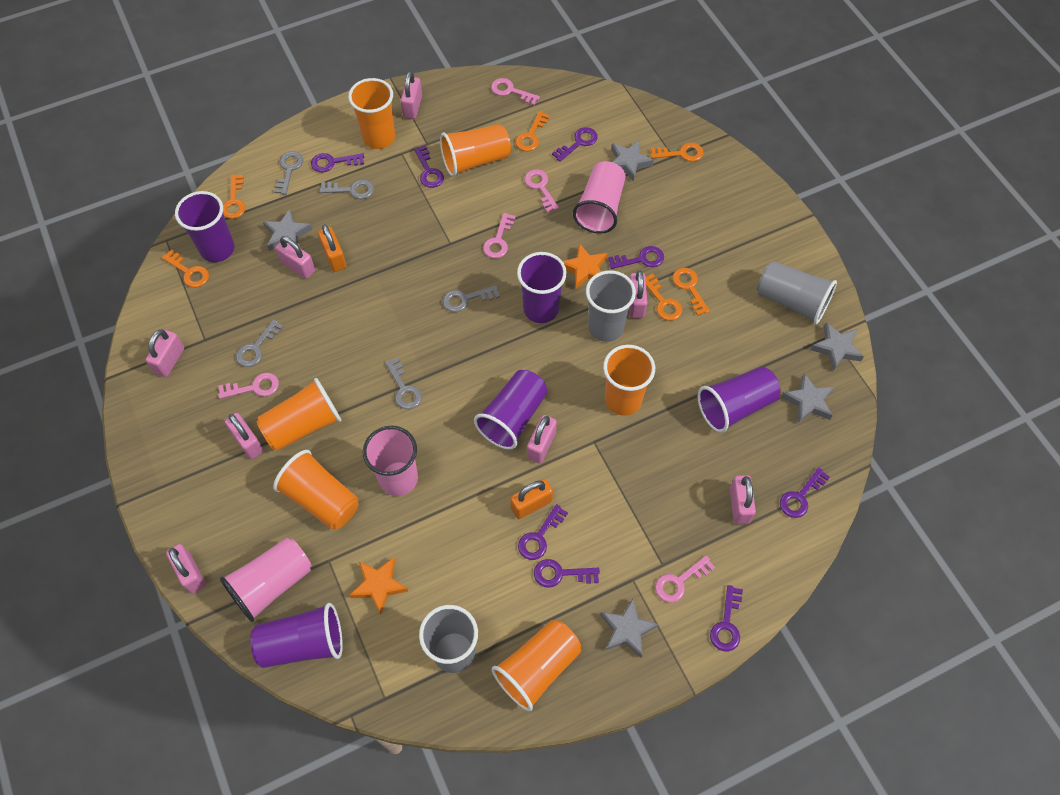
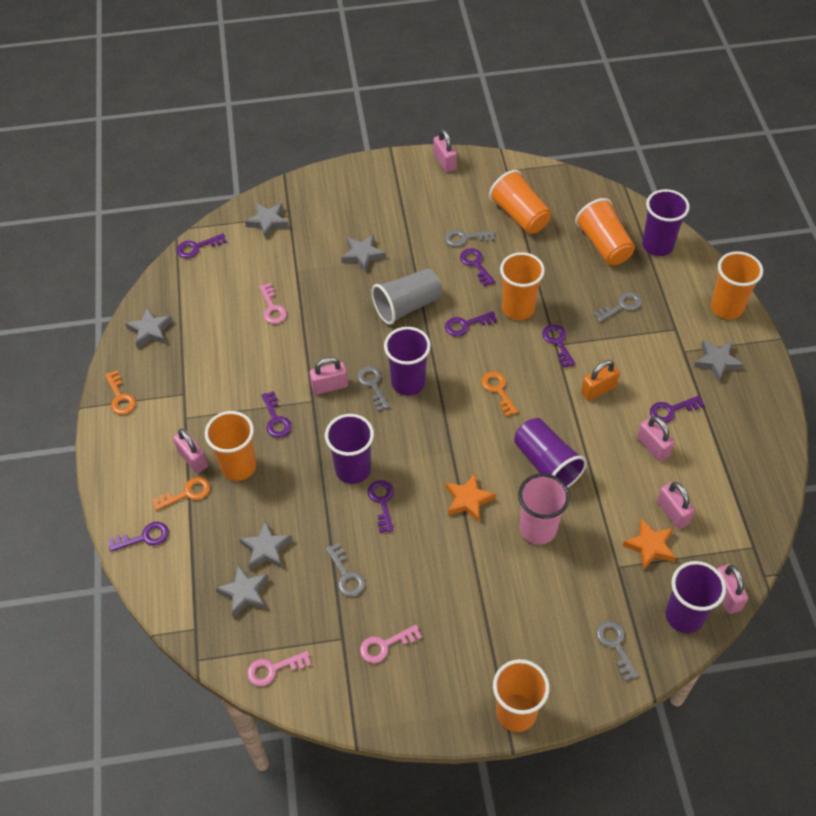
grey cup: 3 -> 1
grey star: 5 -> 6
orange key: 6 -> 3
orange padlock: 2 -> 1
pink cup: 3 -> 1
pink key: 5 -> 3
pink padlock: 8 -> 6

